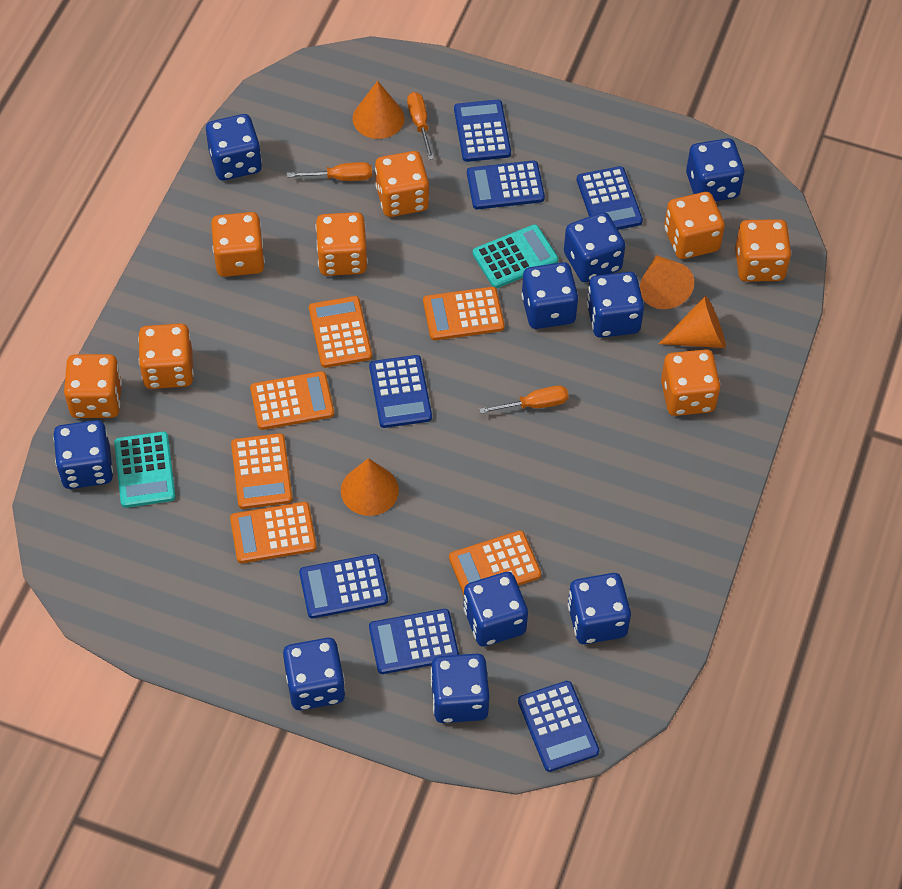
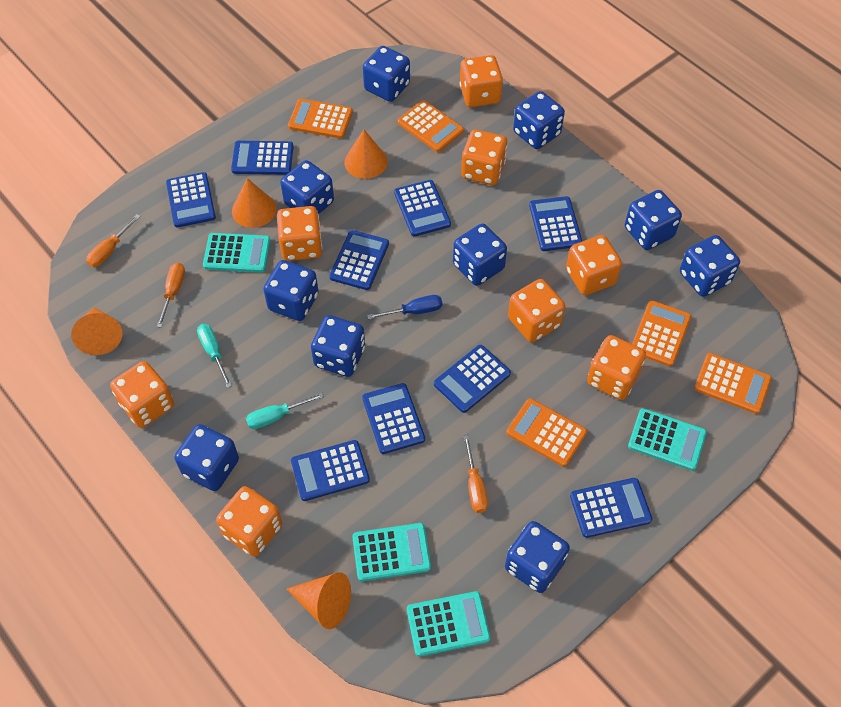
blue calculator: 7 -> 9
blue screwdriver: 0 -> 1
orange calculator: 6 -> 5
turquoise calculator: 2 -> 4
turquoise screwdriver: 0 -> 2

